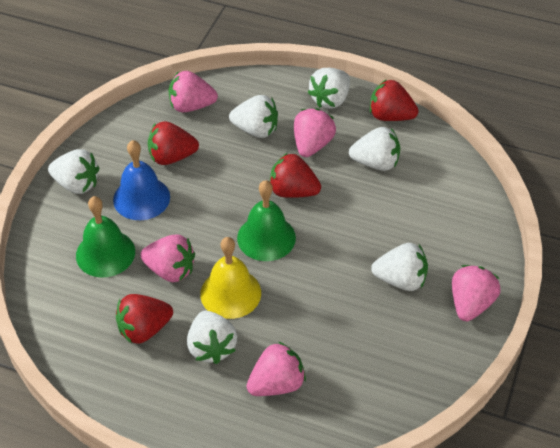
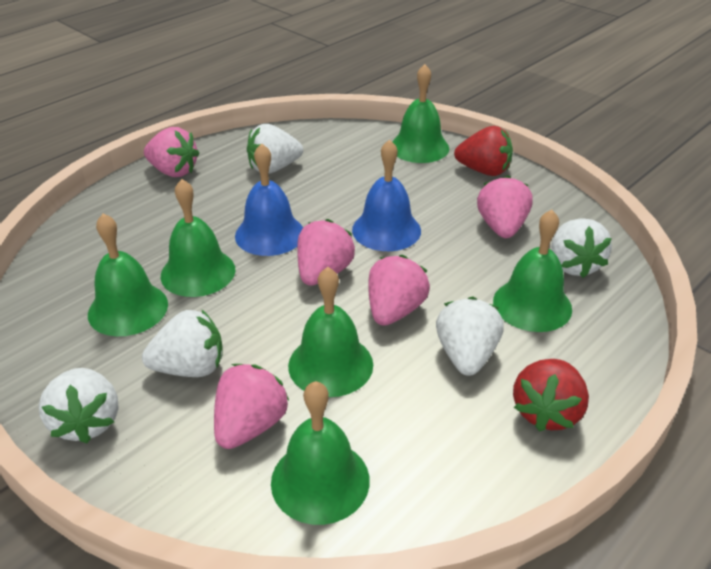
blue bell: 1 -> 2
green bell: 2 -> 6
red strawberry: 4 -> 2
white strawberry: 6 -> 5
yellow bell: 1 -> 0

